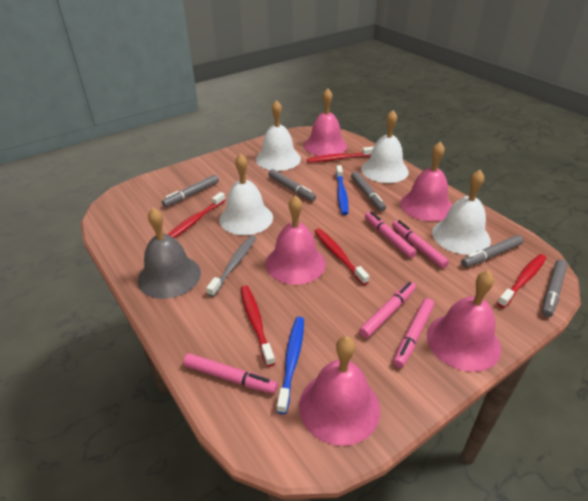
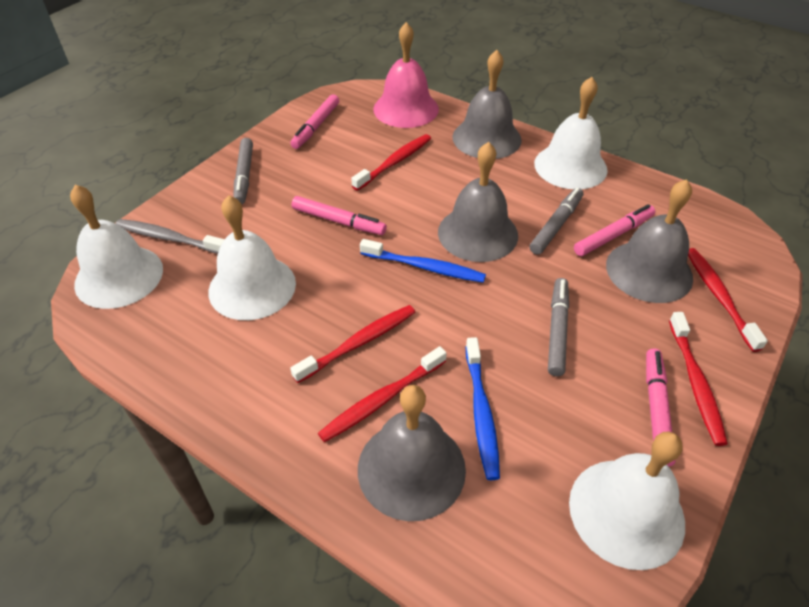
grey bell: 1 -> 4
grey marker: 5 -> 3
pink bell: 5 -> 1
pink marker: 5 -> 4

